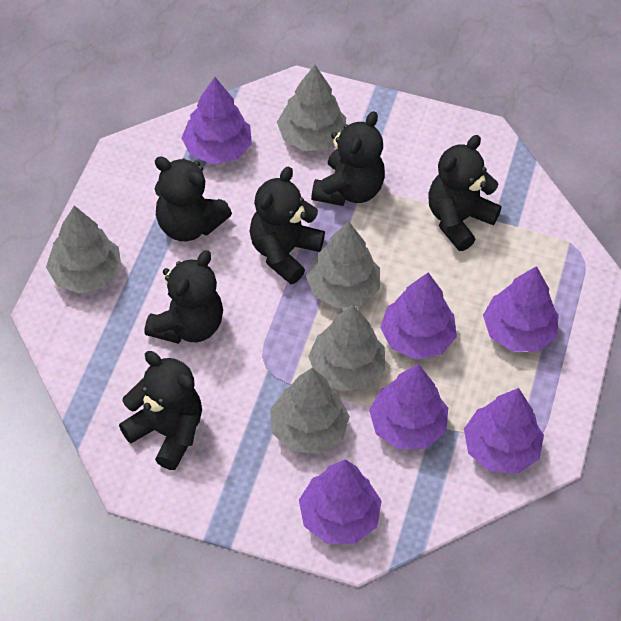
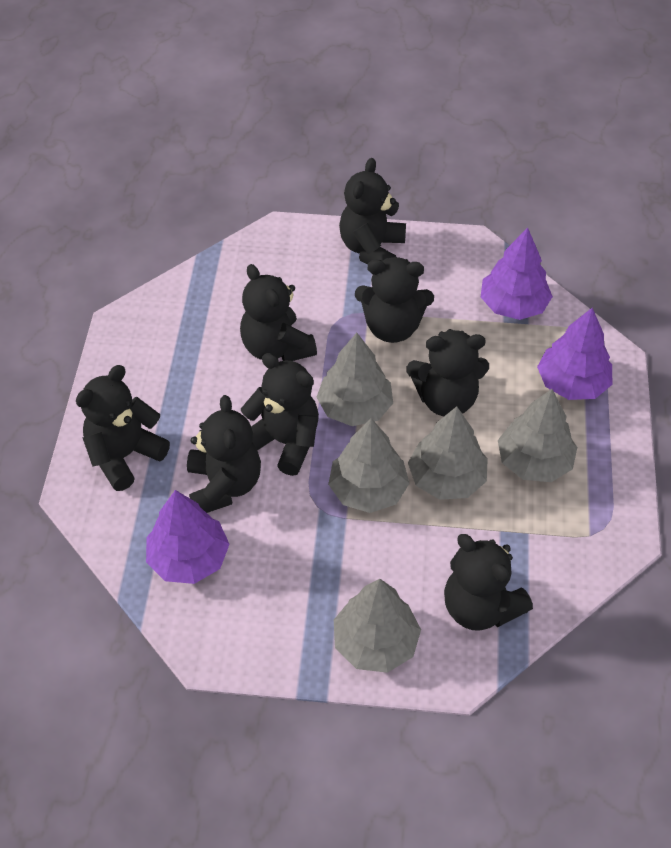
black teddy bear: 6 -> 8
purple tree: 6 -> 3

